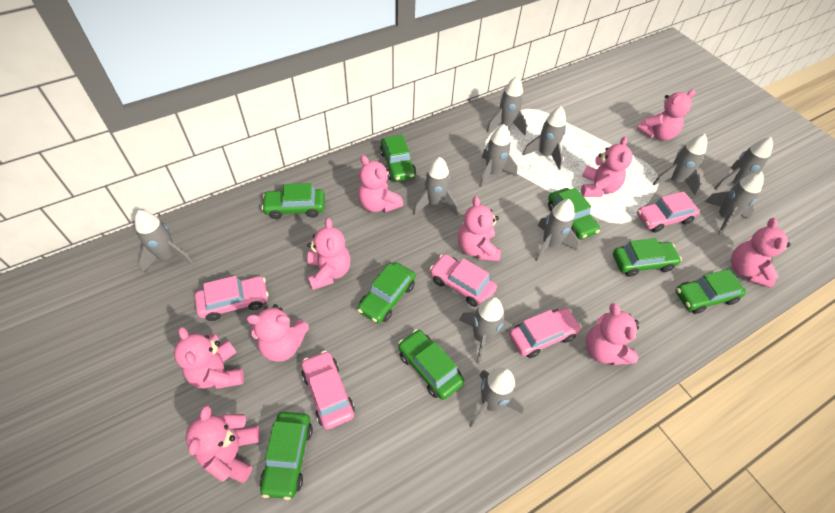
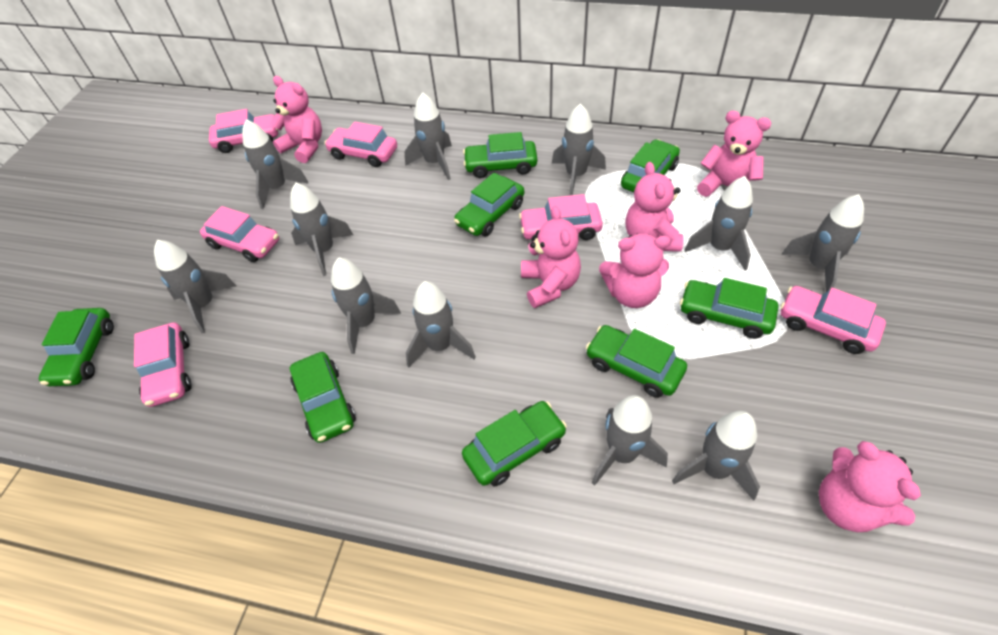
pink car: 5 -> 6
pink teddy bear: 10 -> 6

